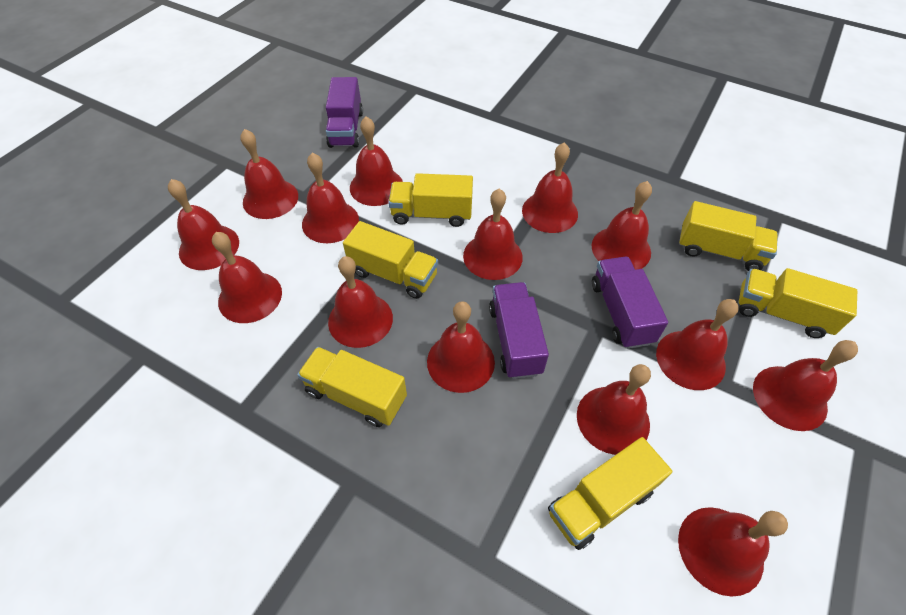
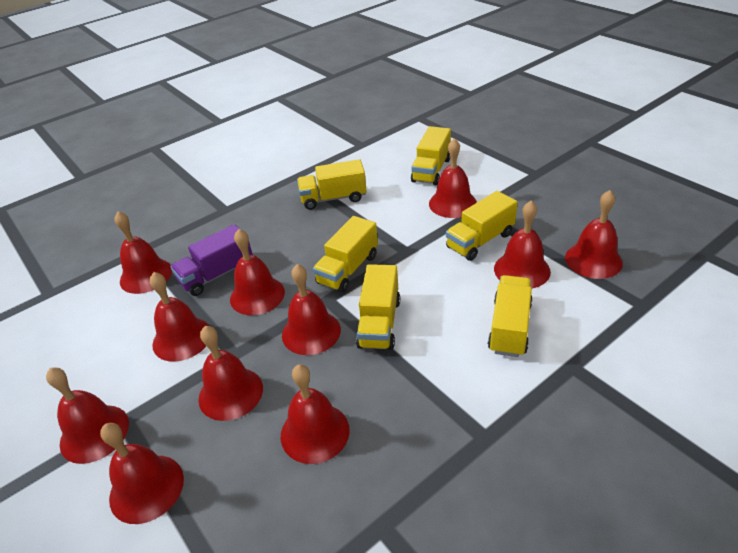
purple truck: 3 -> 1
red bell: 14 -> 11

